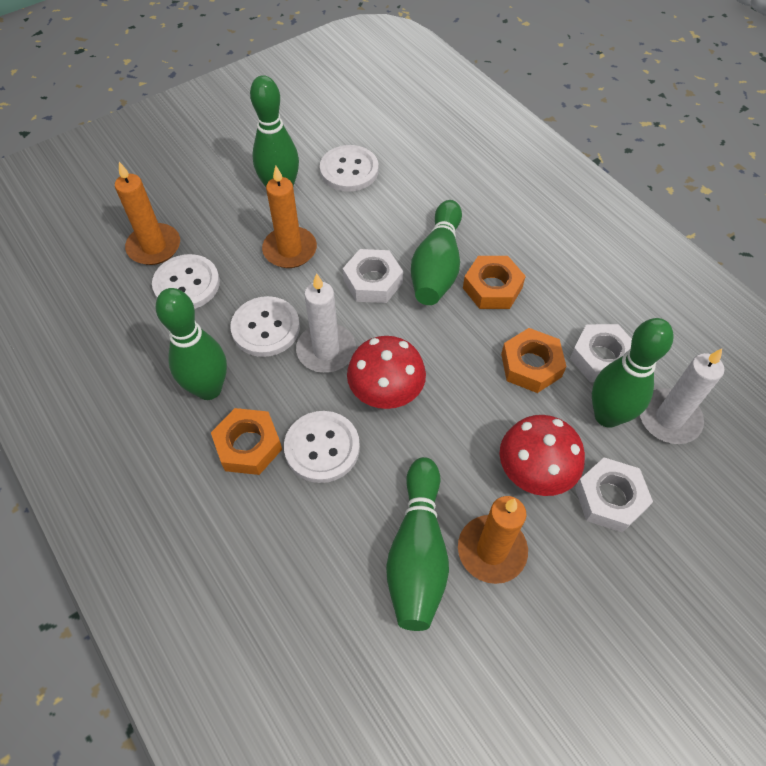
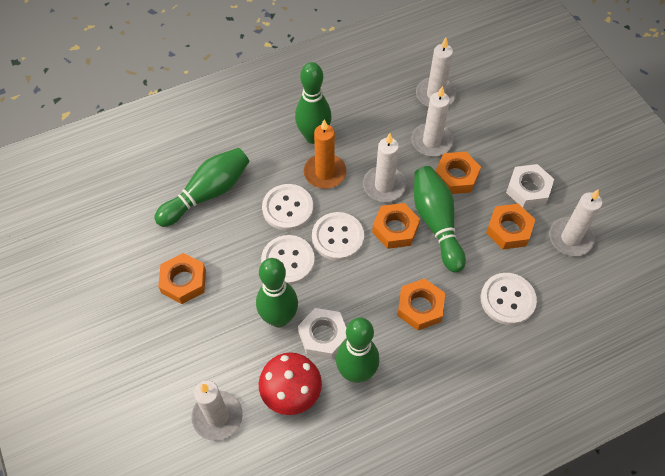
orange candle: 3 -> 1
orange nut: 3 -> 5
red mushroom: 2 -> 1
white candle: 2 -> 5
white nut: 3 -> 2

